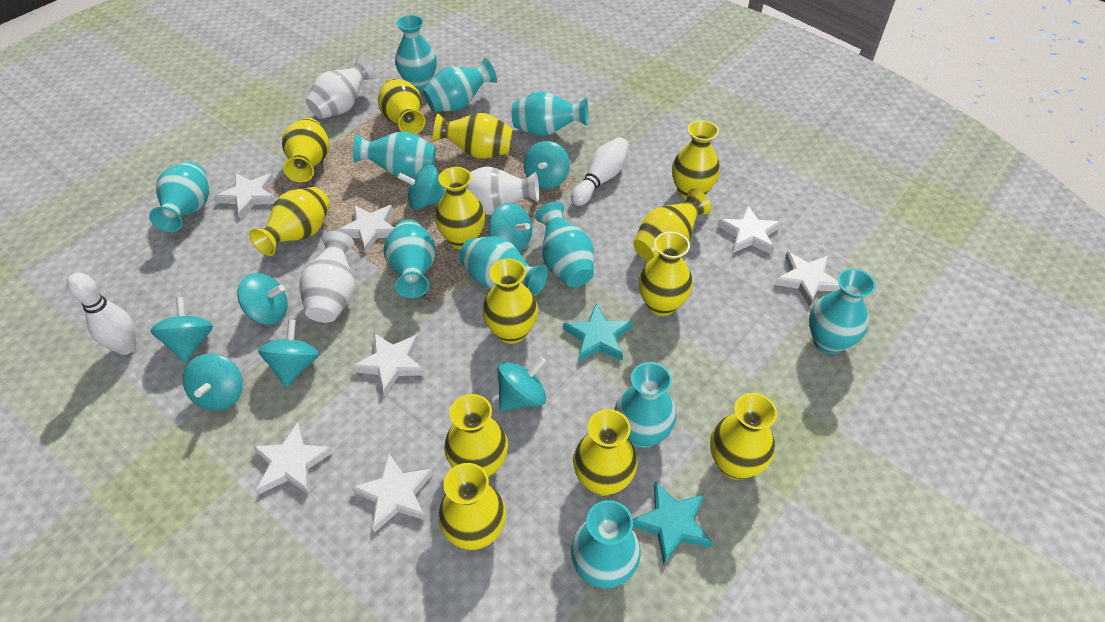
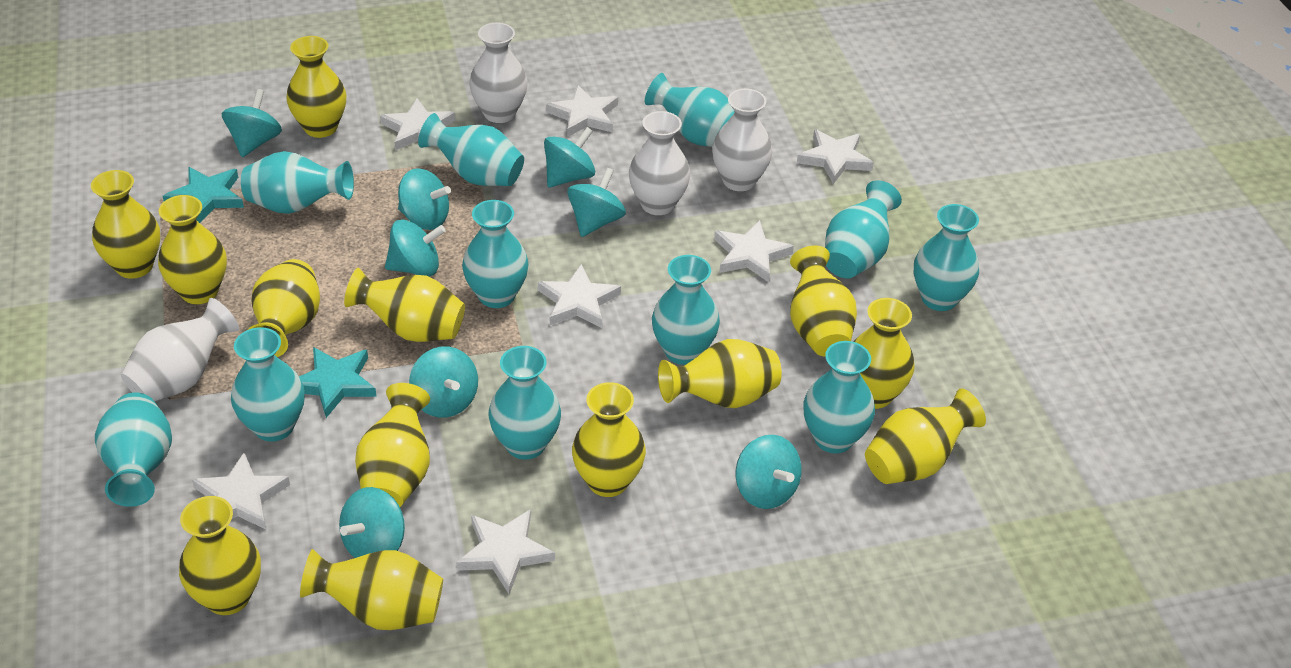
white bowling pin: 2 -> 0
white vase: 3 -> 4

